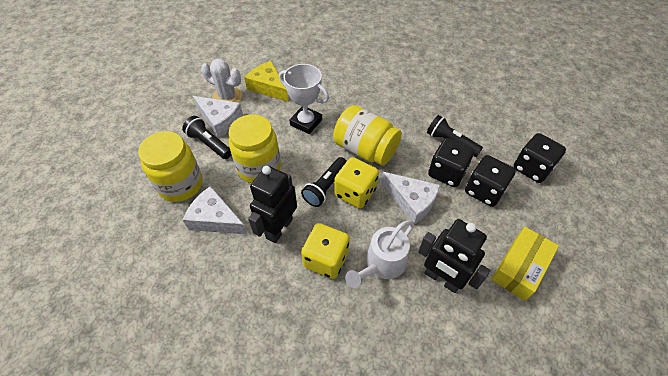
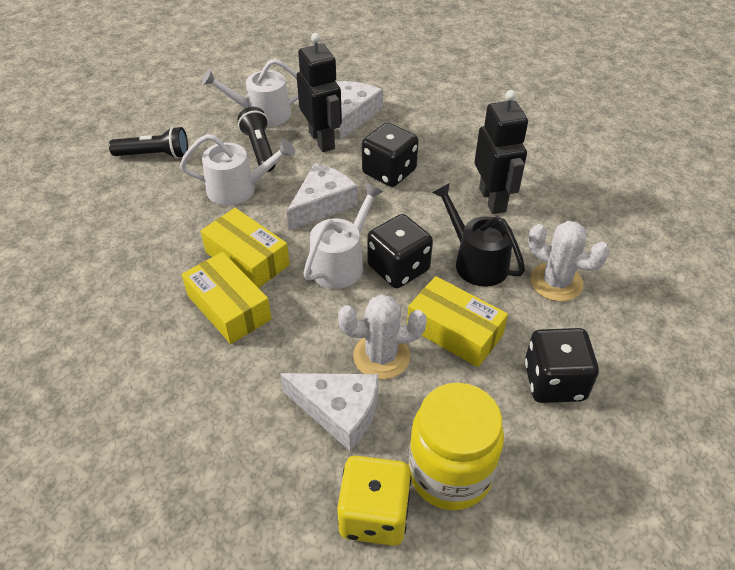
black flashlight: 3 -> 2
black watering can: 0 -> 1
white cactus: 1 -> 2
white trophy: 1 -> 0
white watering can: 1 -> 3
yellow box: 1 -> 3
yellow cheese: 1 -> 0
yellow dice: 2 -> 1
yellow jar: 3 -> 1

